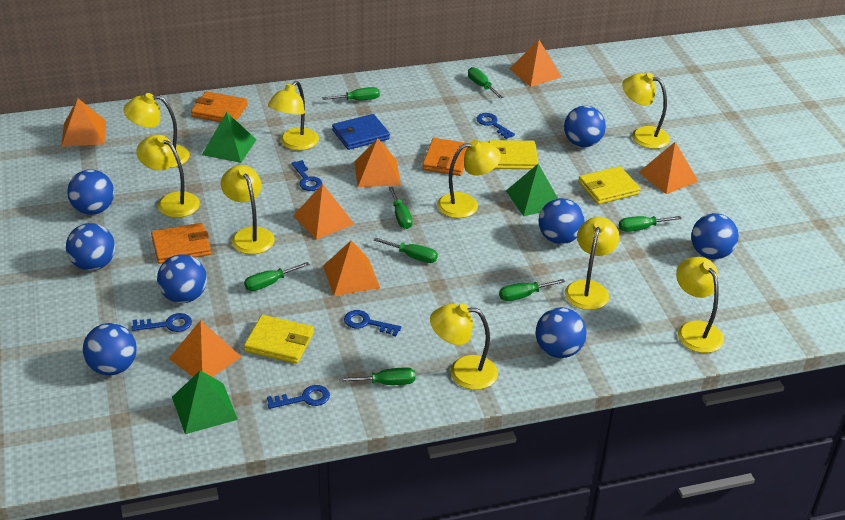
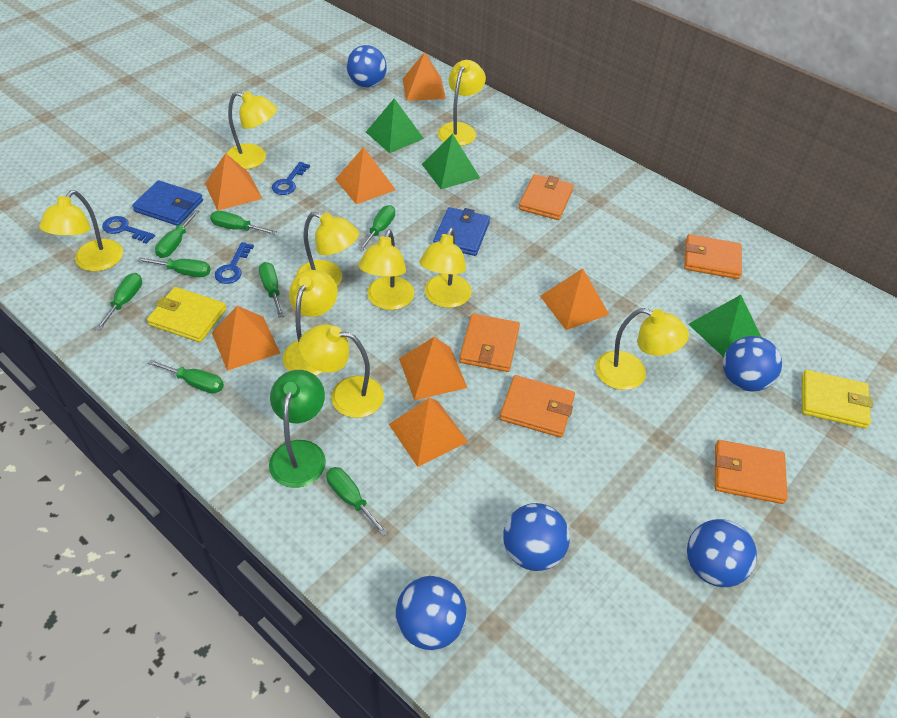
blue ball: 8 -> 5
blue key: 5 -> 3
blue wallet: 1 -> 2
green lamp: 0 -> 1
orange wallet: 3 -> 5
yellow wallet: 3 -> 2

